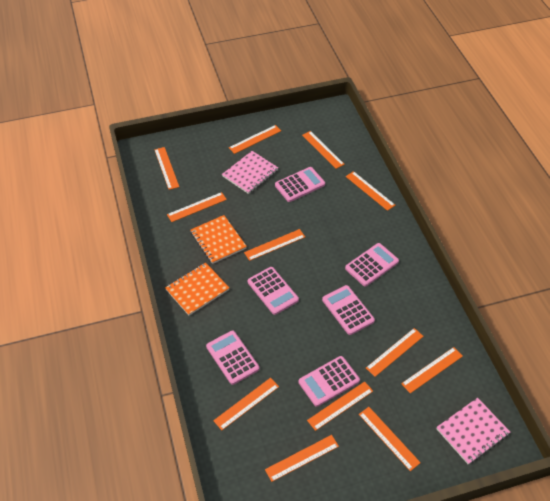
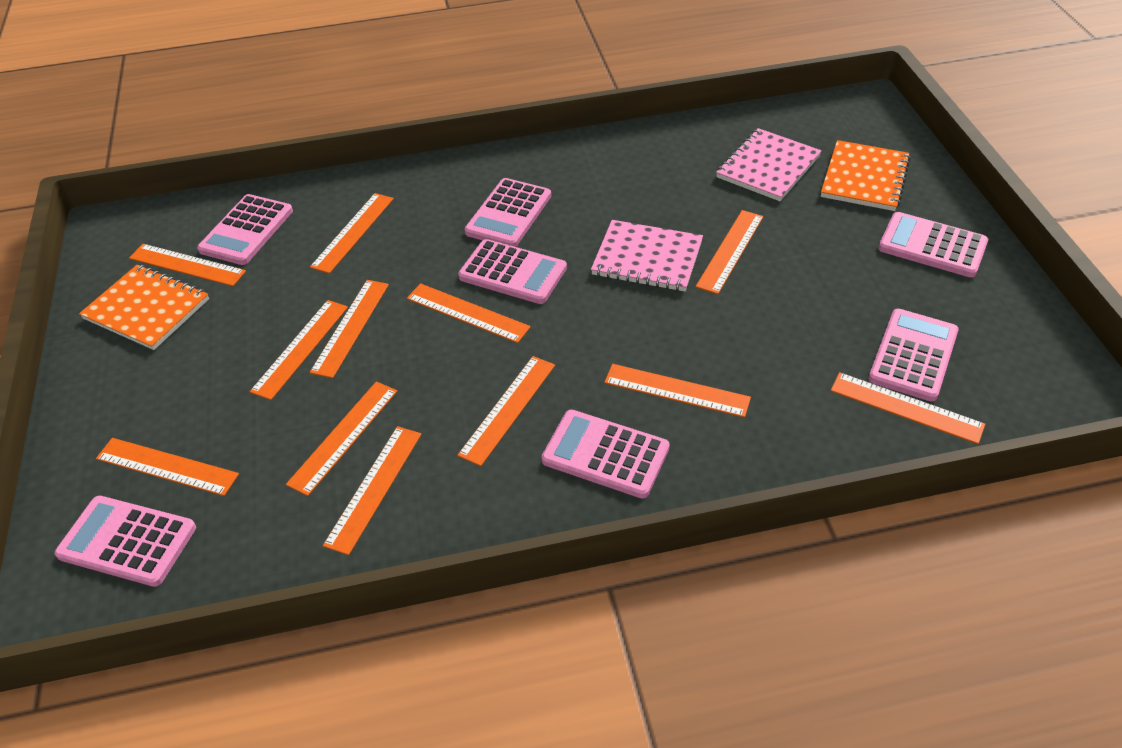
pink calculator: 6 -> 7

